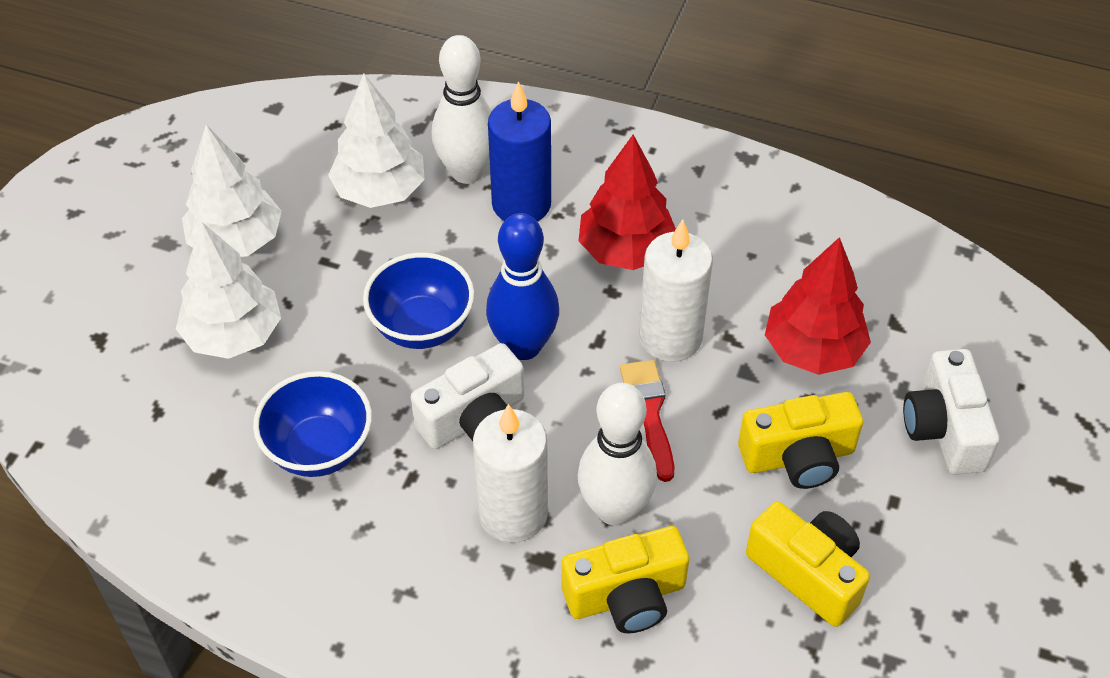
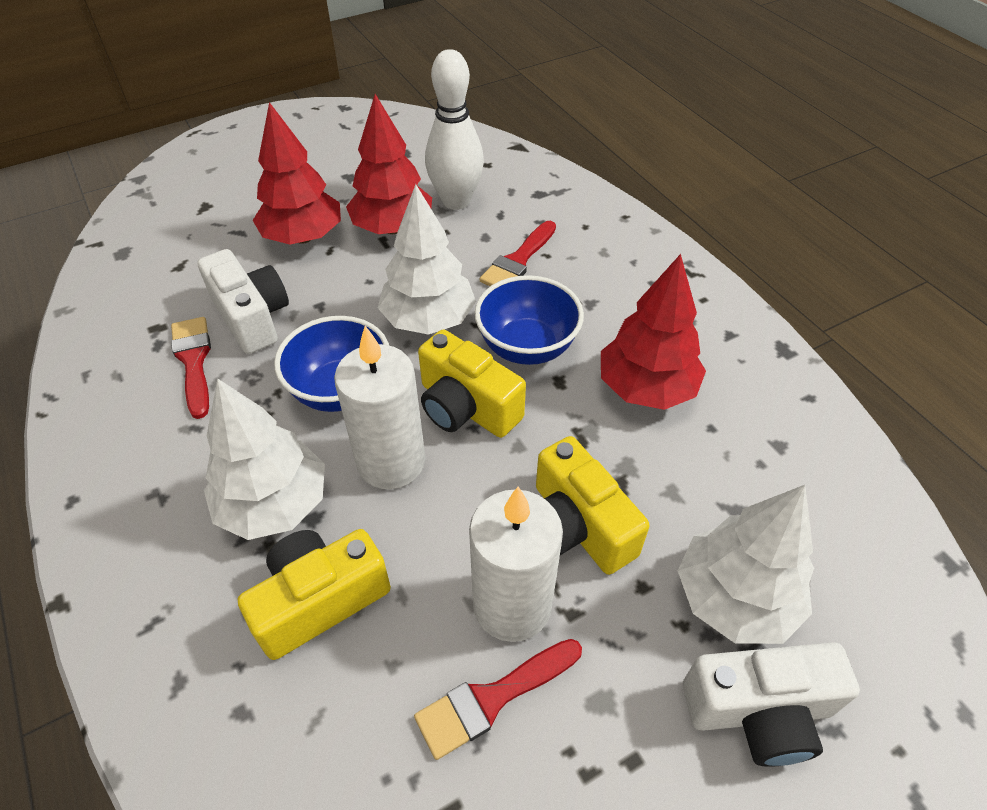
blue bowling pin: 1 -> 0
blue candle: 1 -> 0
red brush: 1 -> 3
red tree: 2 -> 3
white bowling pin: 2 -> 1

